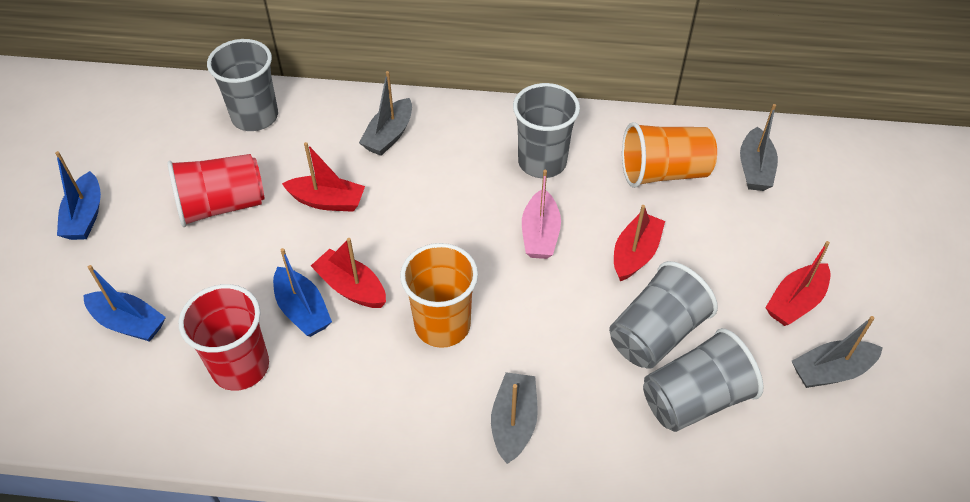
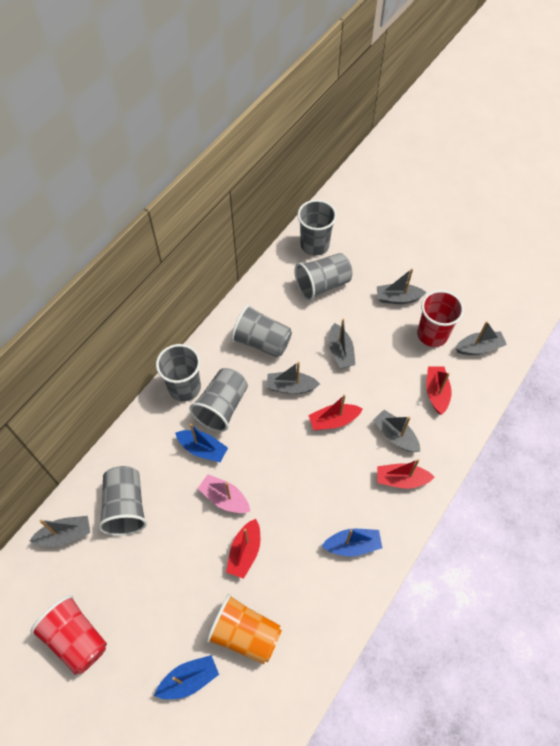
grey boat: 4 -> 6
grey cup: 4 -> 6
orange cup: 2 -> 1

